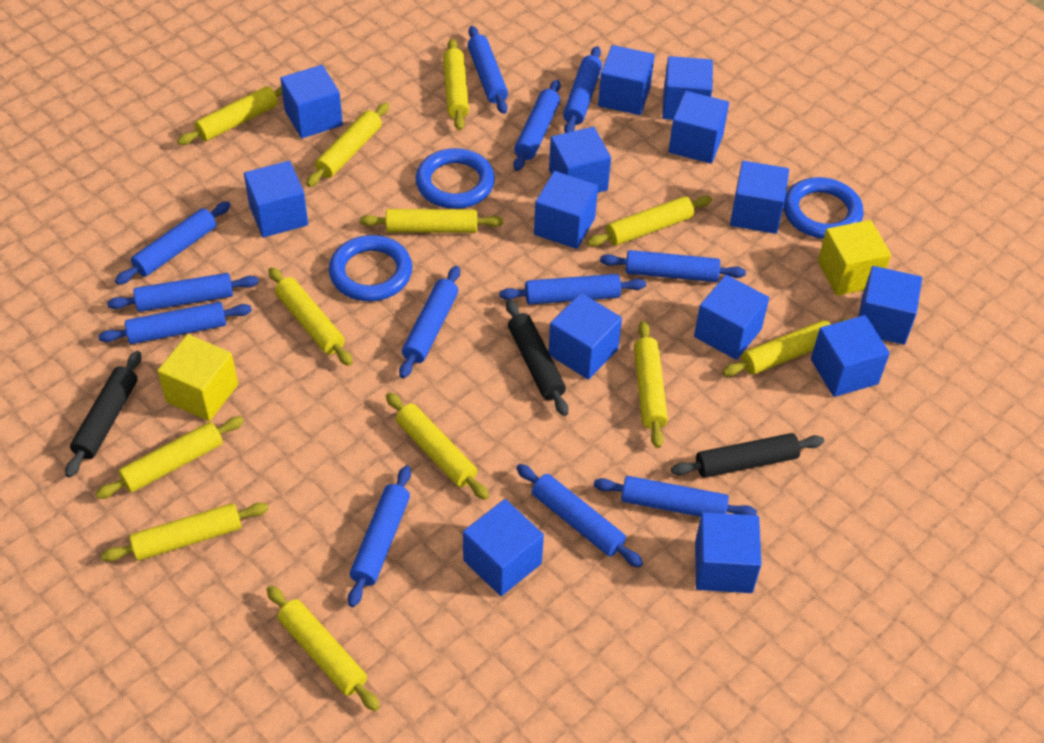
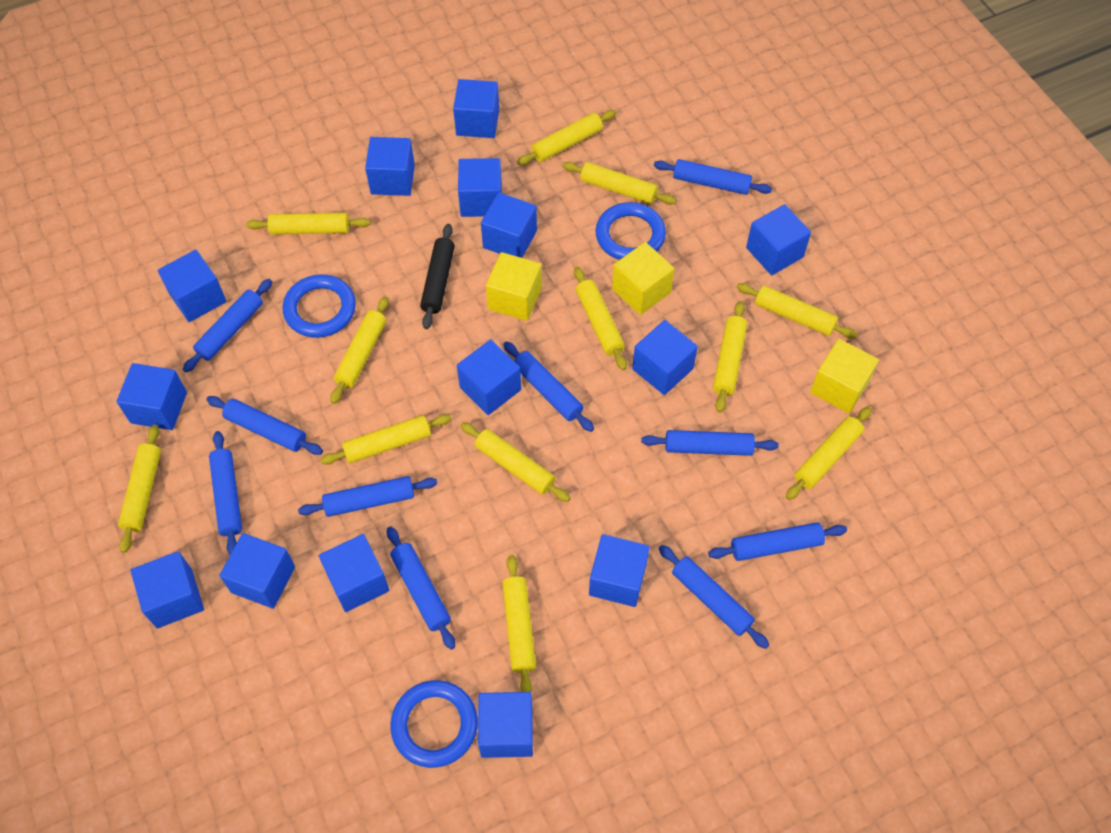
black rolling pin: 3 -> 1
blue rolling pin: 12 -> 10
yellow cube: 2 -> 3

